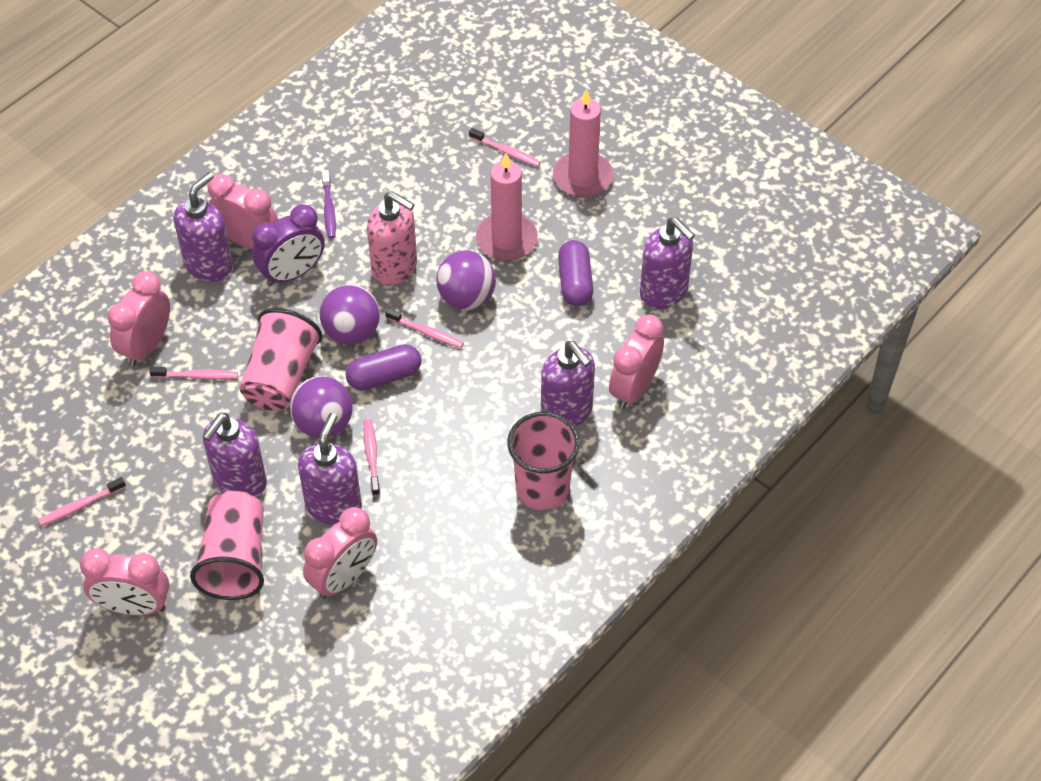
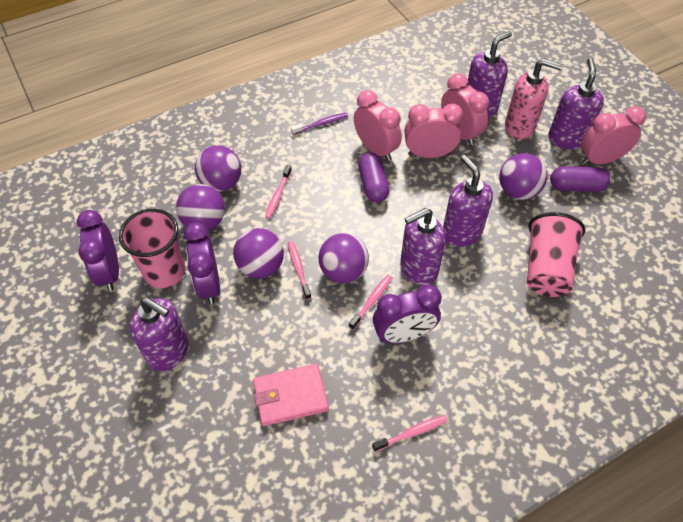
pink candle: 2 -> 0
pink clock: 5 -> 4
pink cup: 3 -> 2
pink toothbrush: 5 -> 4
pink wallet: 0 -> 1
purple ball: 3 -> 5
purple clock: 1 -> 3

